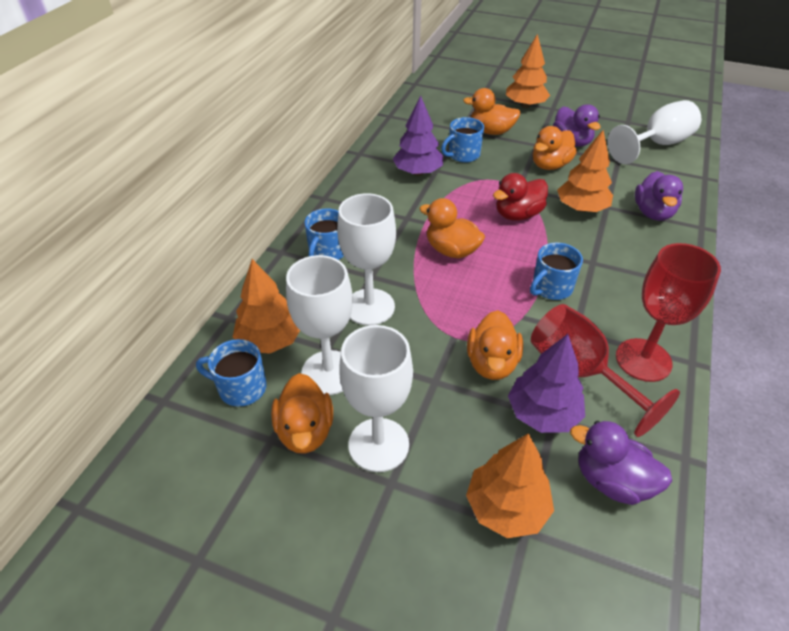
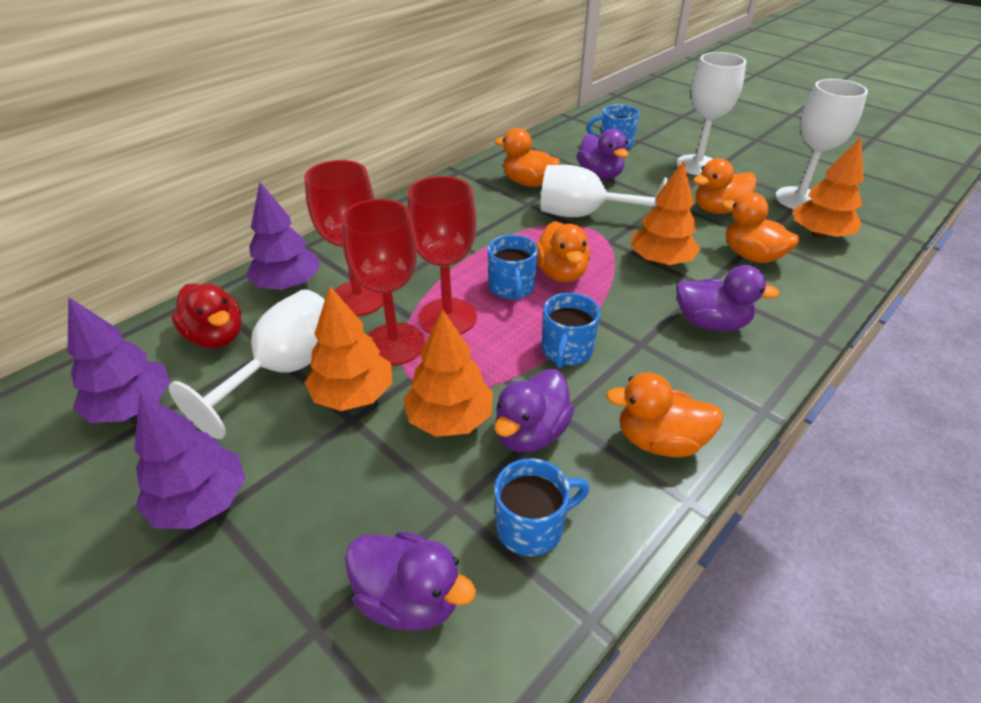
purple duck: 3 -> 4
purple tree: 2 -> 3
red goblet: 2 -> 3

